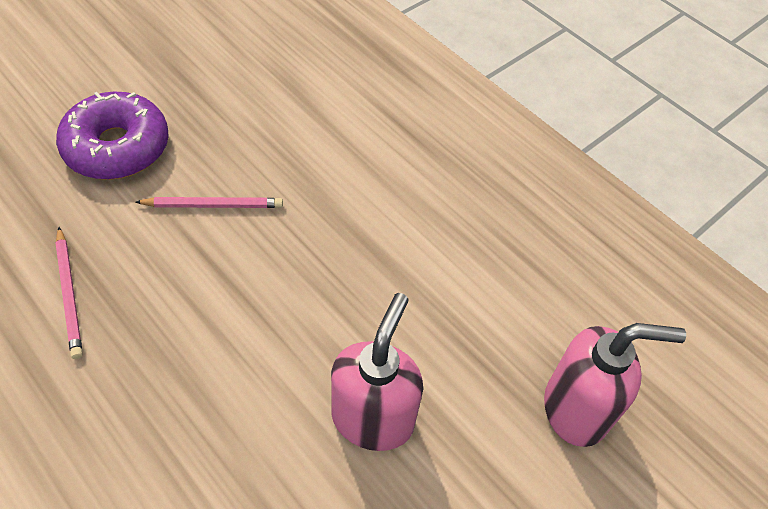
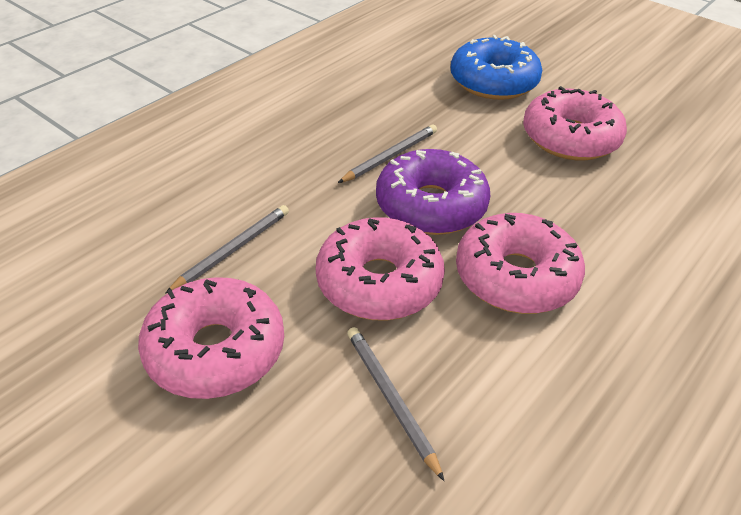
blue donut: 0 -> 1
grey pencil: 0 -> 3
pink donut: 0 -> 4
pink pencil: 2 -> 0
pink soap dispenser: 2 -> 0

